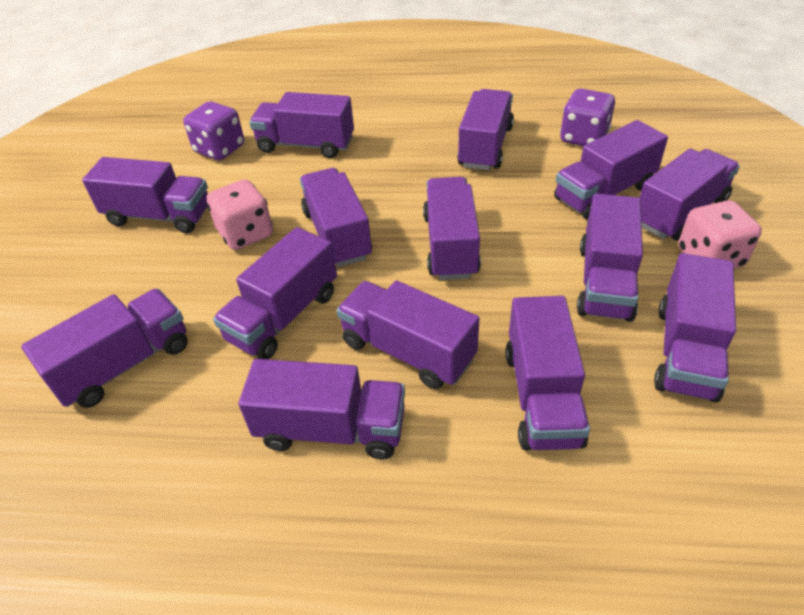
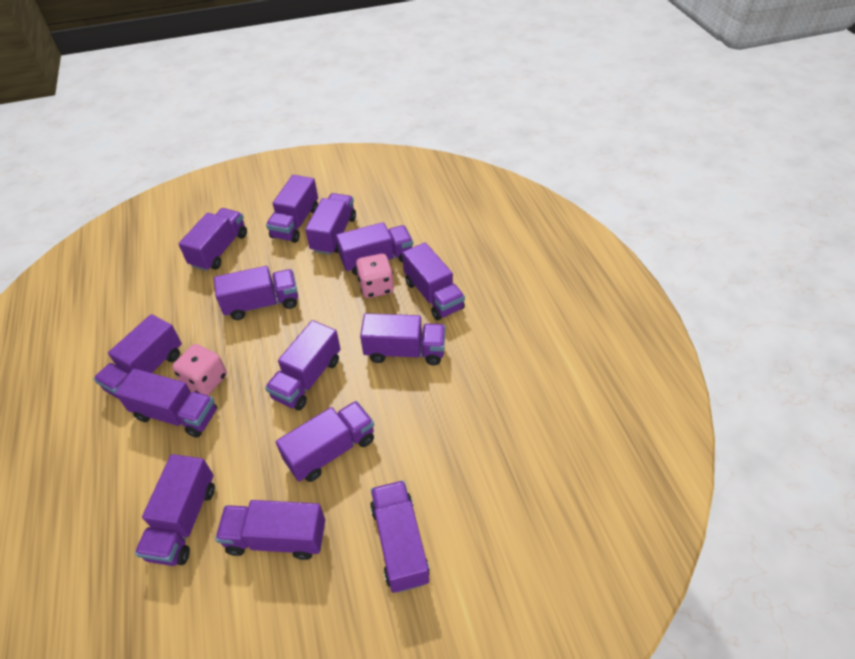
purple dice: 2 -> 0

